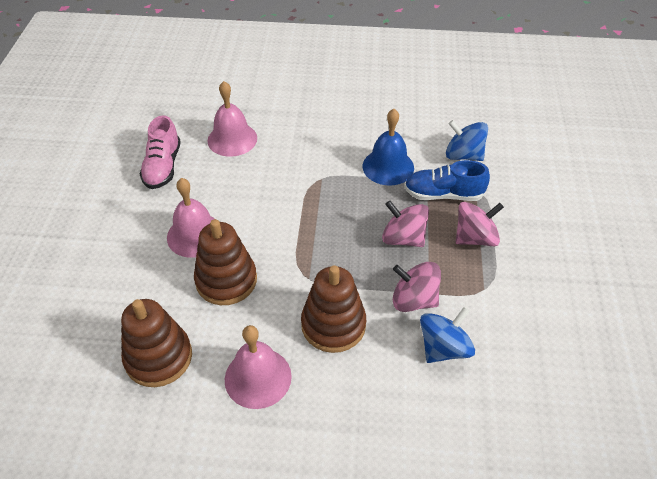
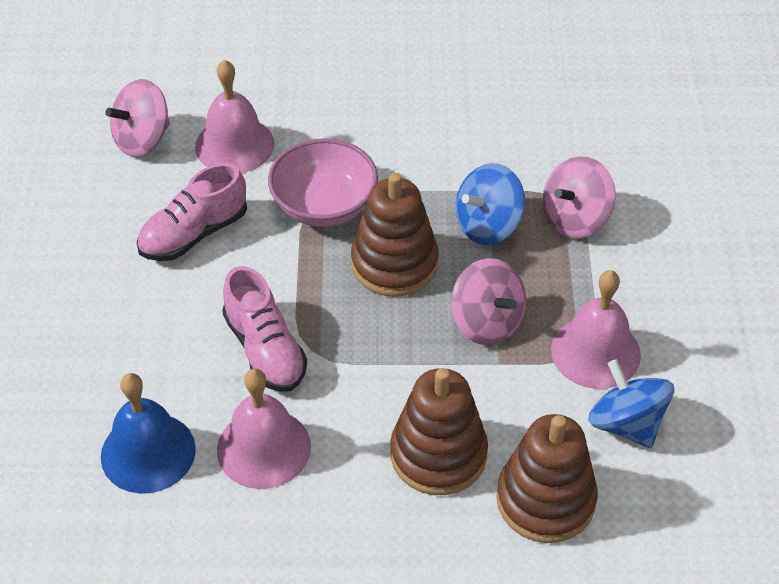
blue shoe: 1 -> 0
pink bowl: 0 -> 1
pink shoe: 1 -> 2

